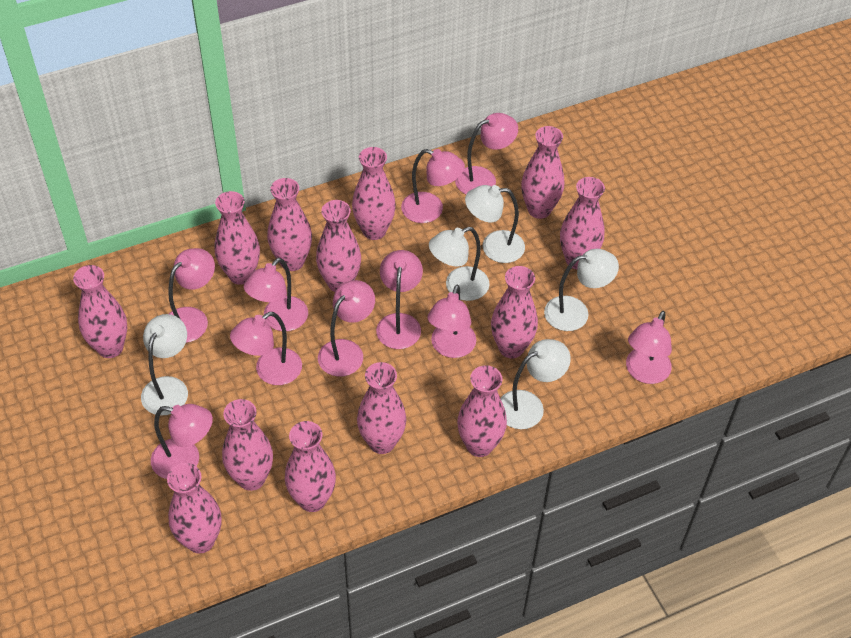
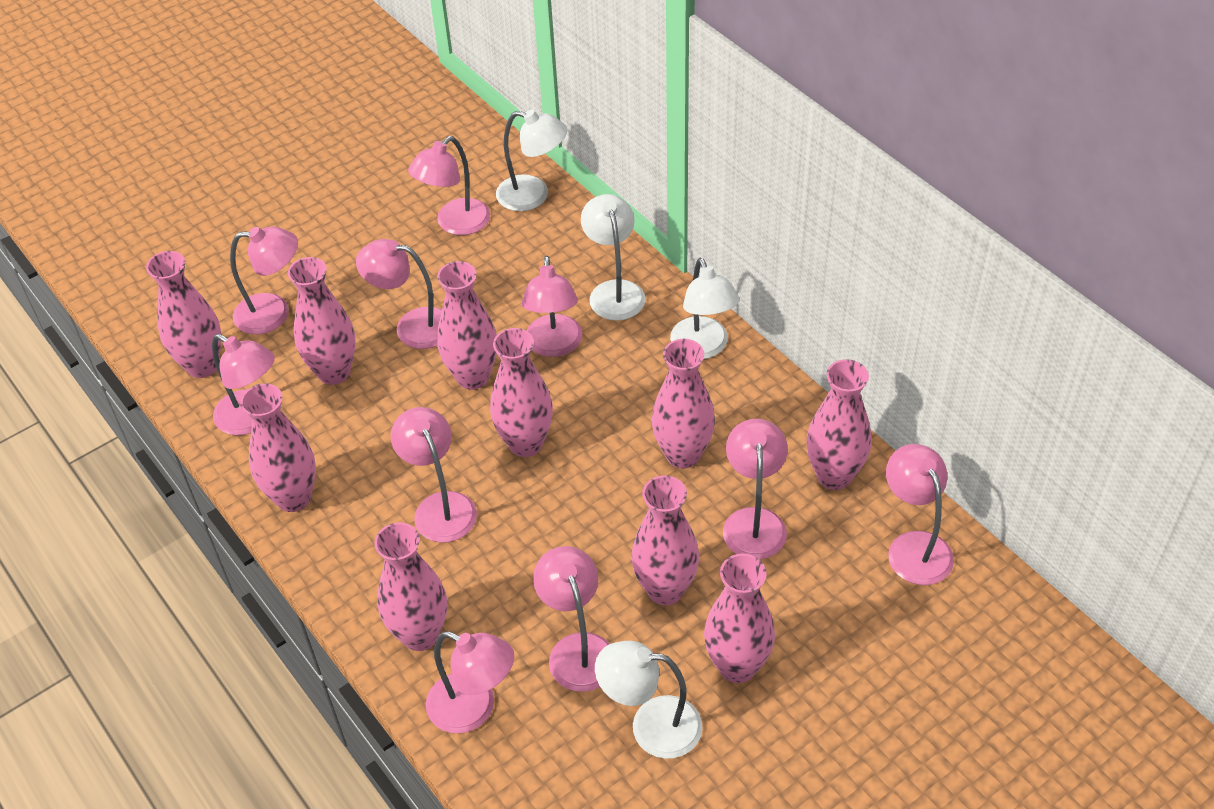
pink vase: 13 -> 10
white lamp: 5 -> 4

